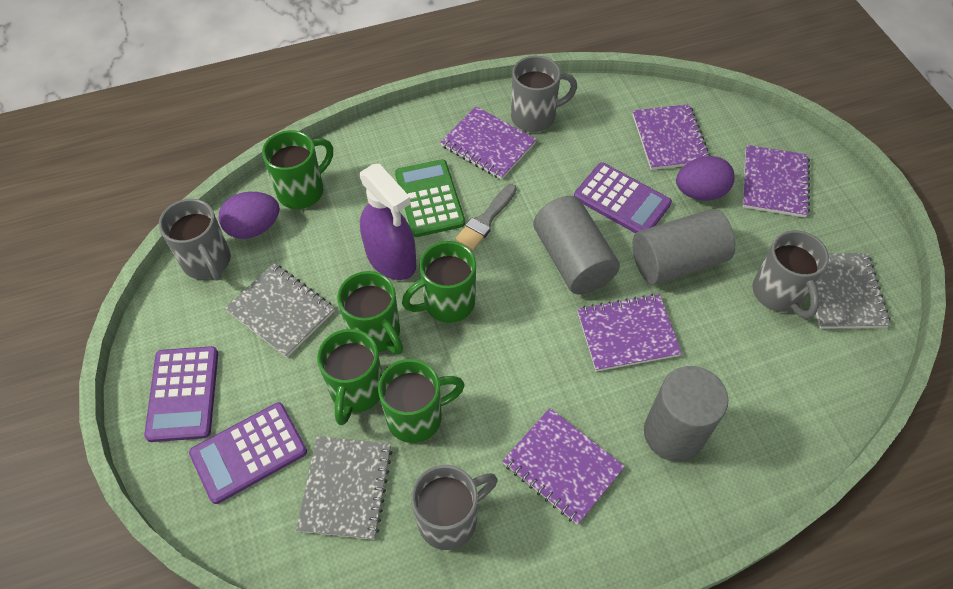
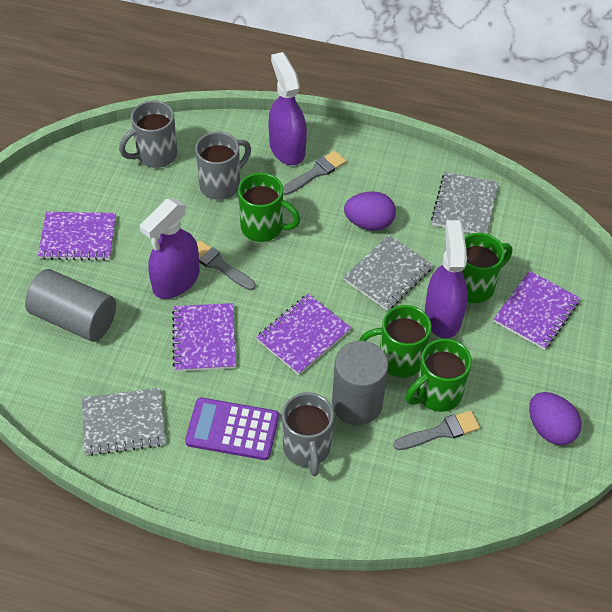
green calculator: 1 -> 0
green mug: 5 -> 4
grey brush: 1 -> 3
grey cylinder: 3 -> 2
grey mug: 4 -> 3
purple calculator: 3 -> 1
purple notebook: 5 -> 4
purple spray bottle: 1 -> 3

